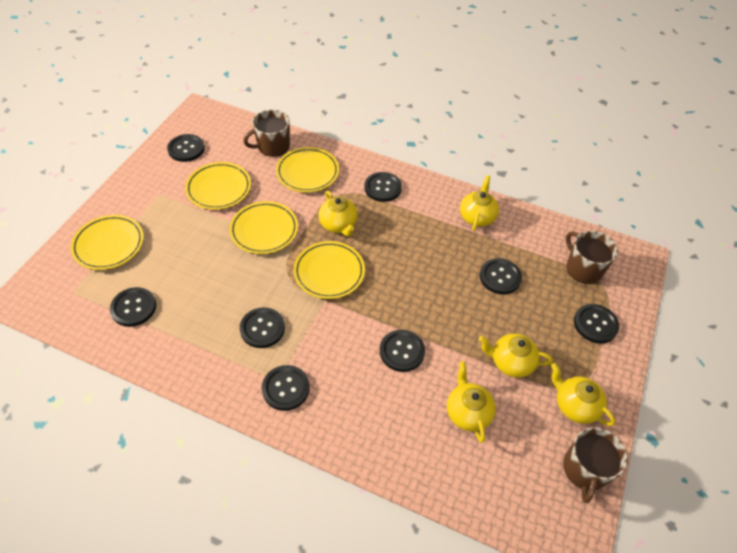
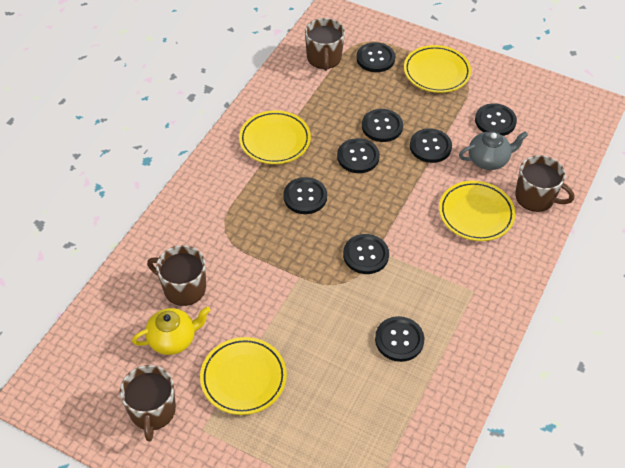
brown mug: 3 -> 4
grey teapot: 0 -> 1
yellow plate: 5 -> 4
yellow teapot: 5 -> 1

